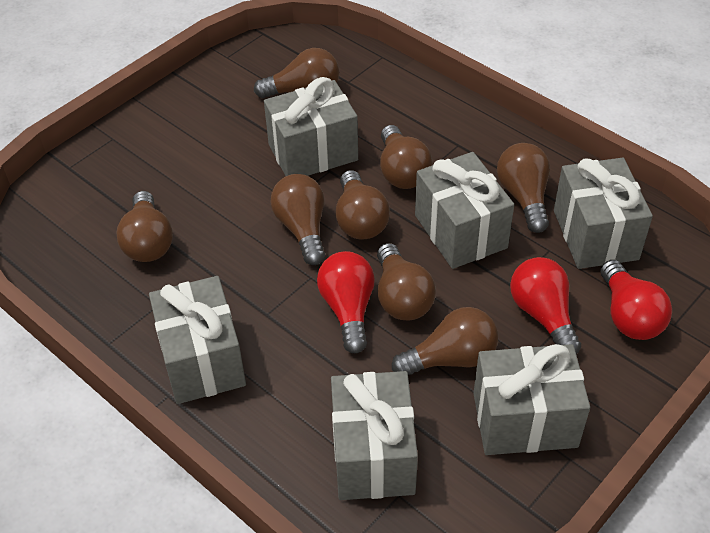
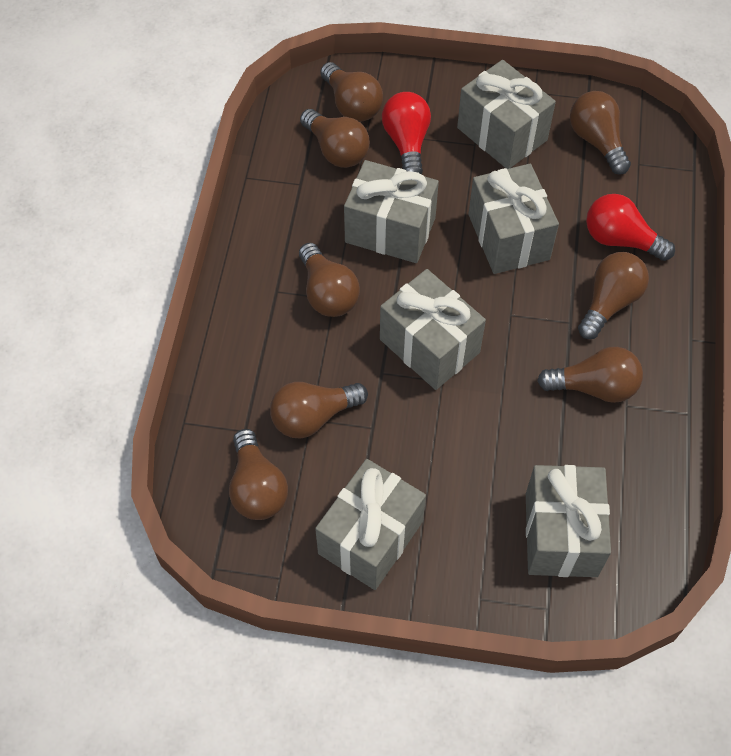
red light bulb: 3 -> 2

